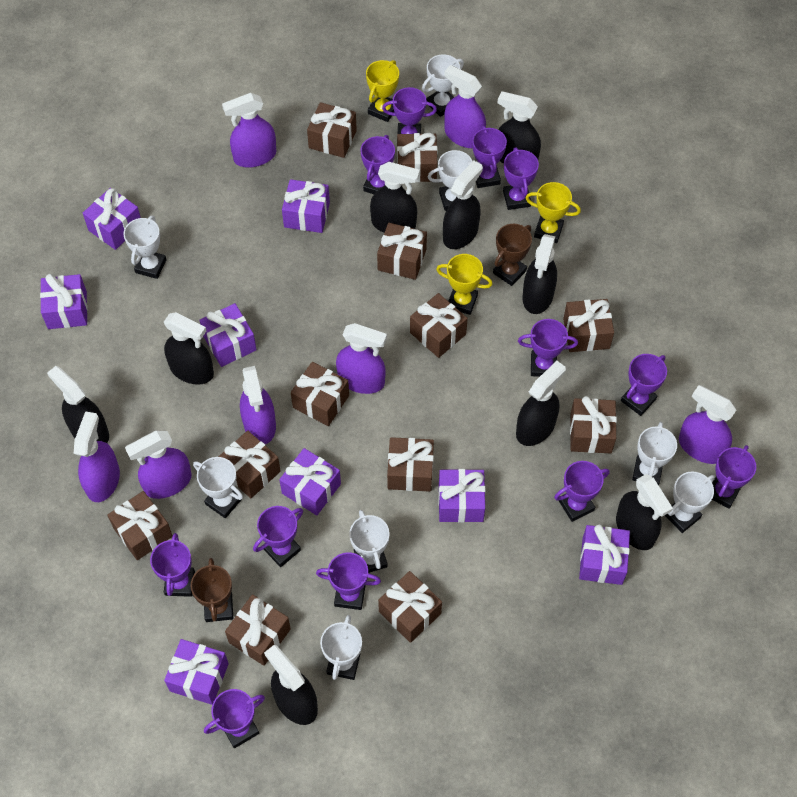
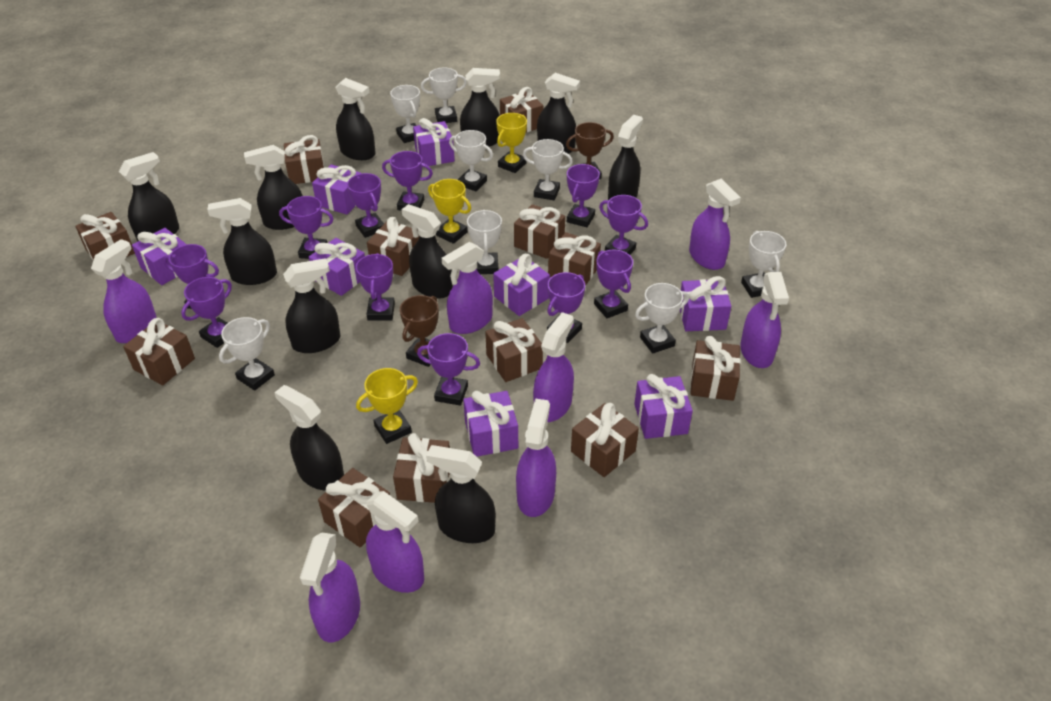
black spray bottle: 9 -> 11
purple spray bottle: 7 -> 8
purple trophy: 12 -> 11

